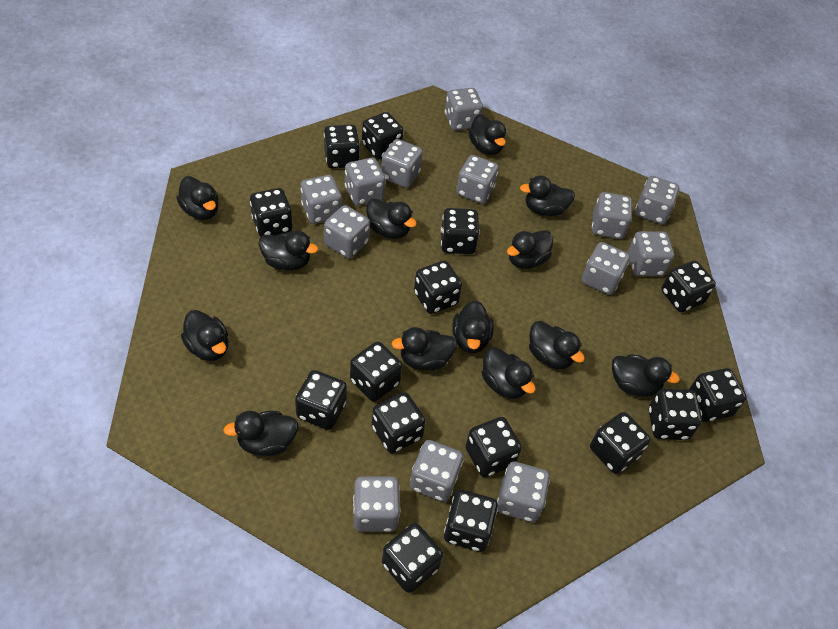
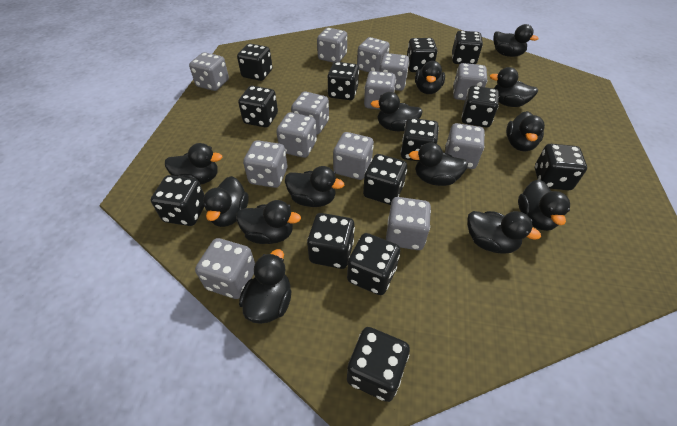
black dice: 15 -> 13

